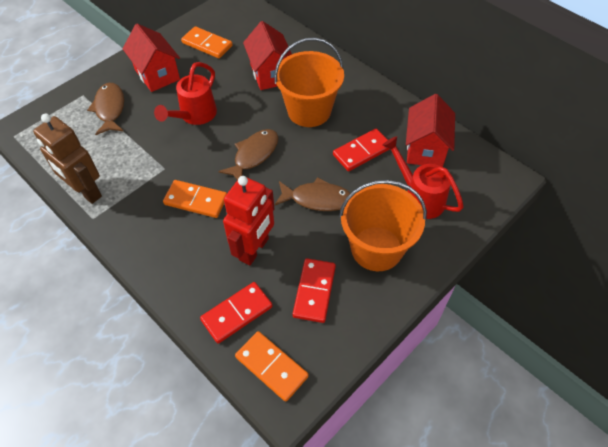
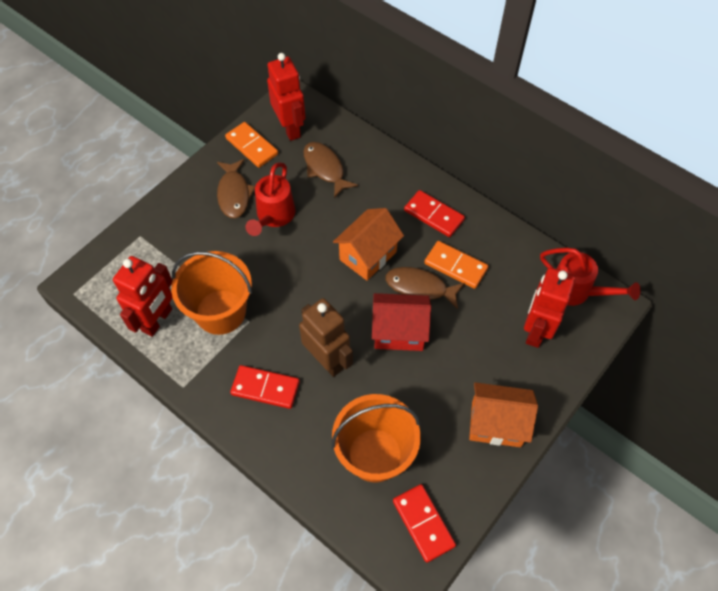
orange domino: 3 -> 2
orange house: 0 -> 2
red house: 3 -> 1
red robot: 1 -> 3

